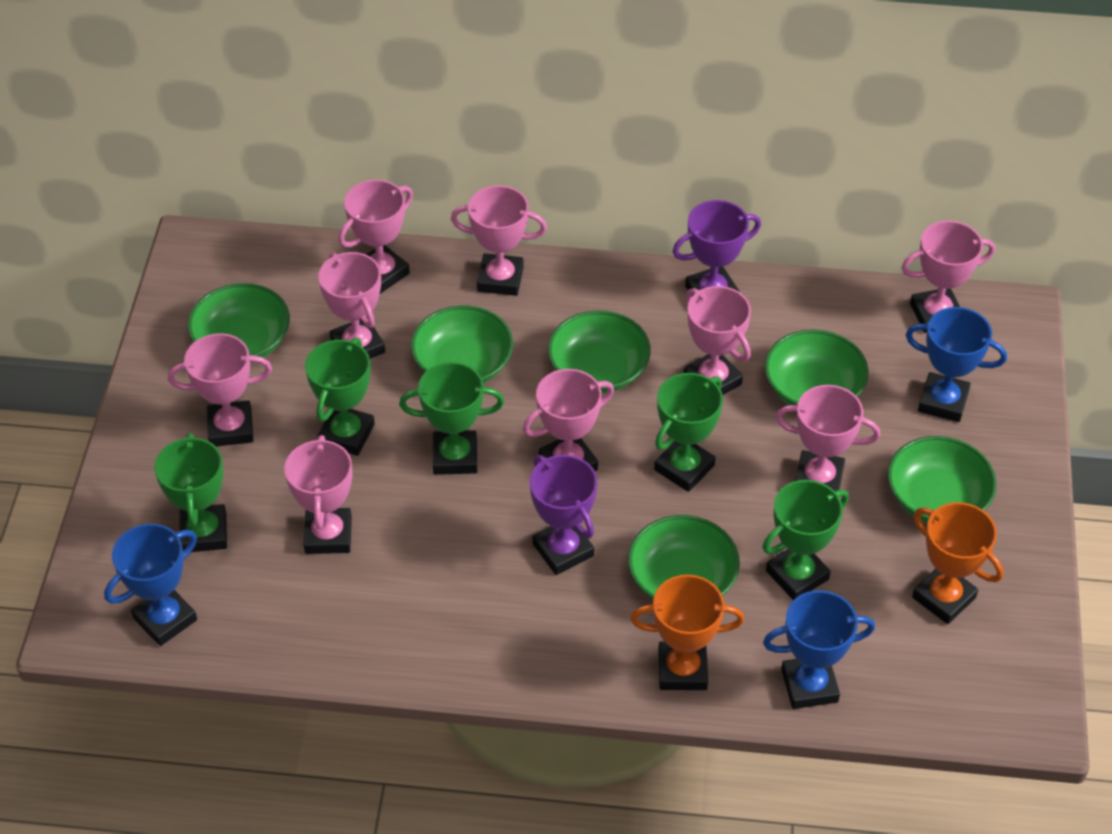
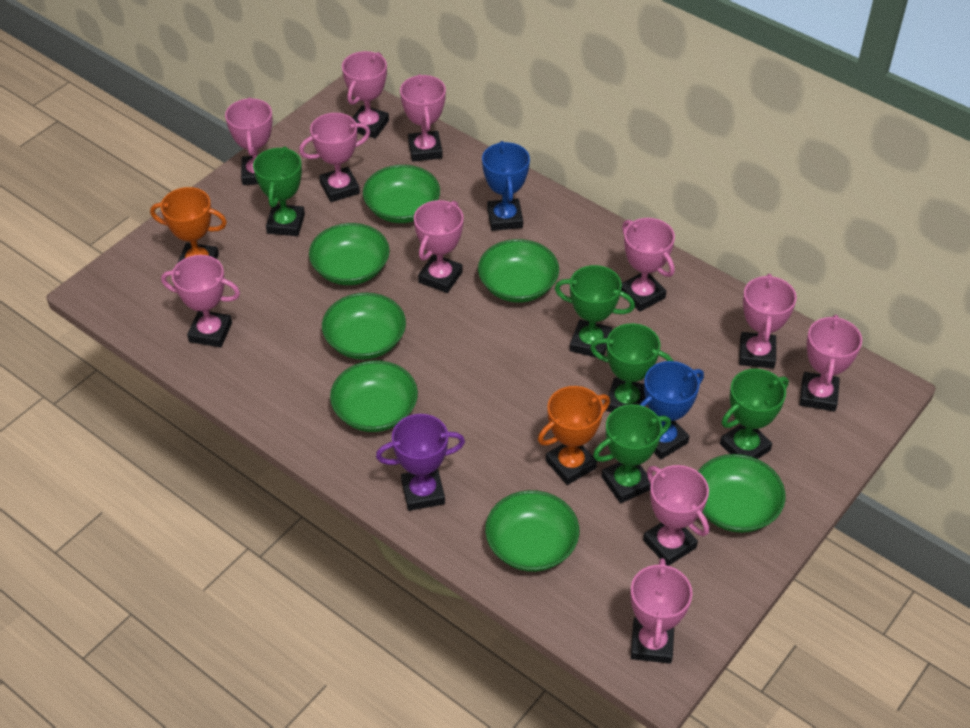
blue trophy: 3 -> 2
green bowl: 6 -> 7
pink trophy: 9 -> 11
purple trophy: 2 -> 1

